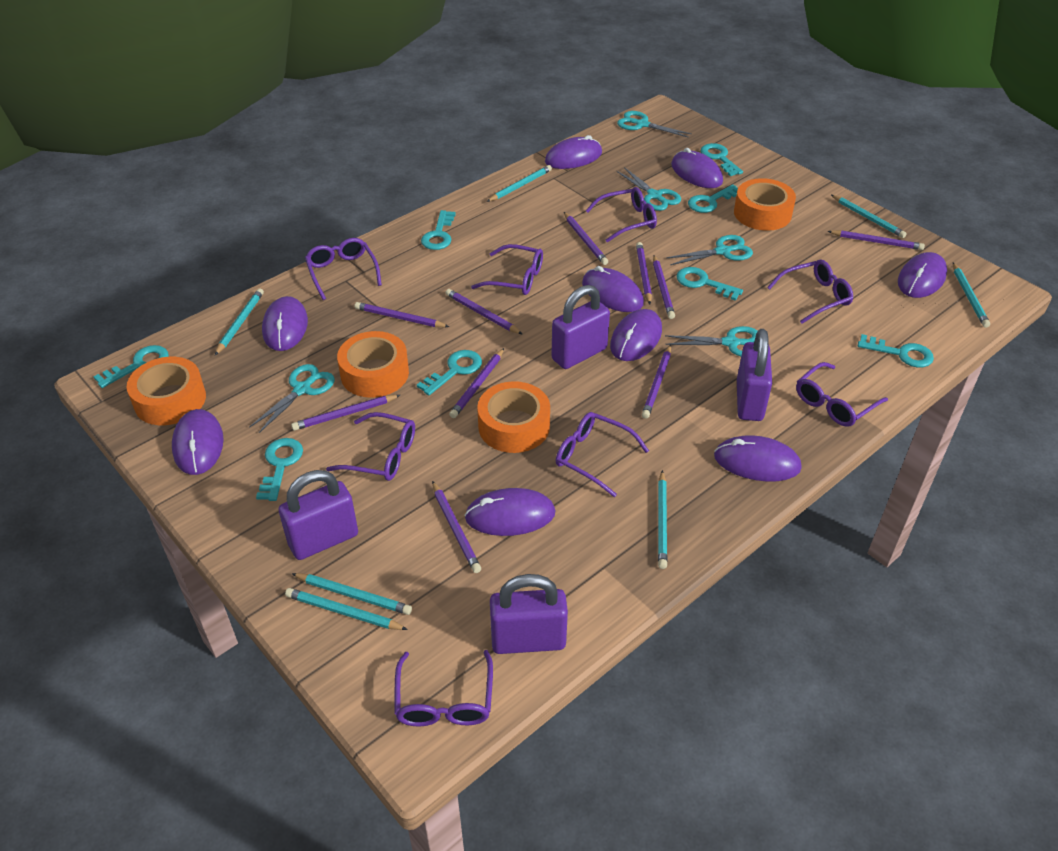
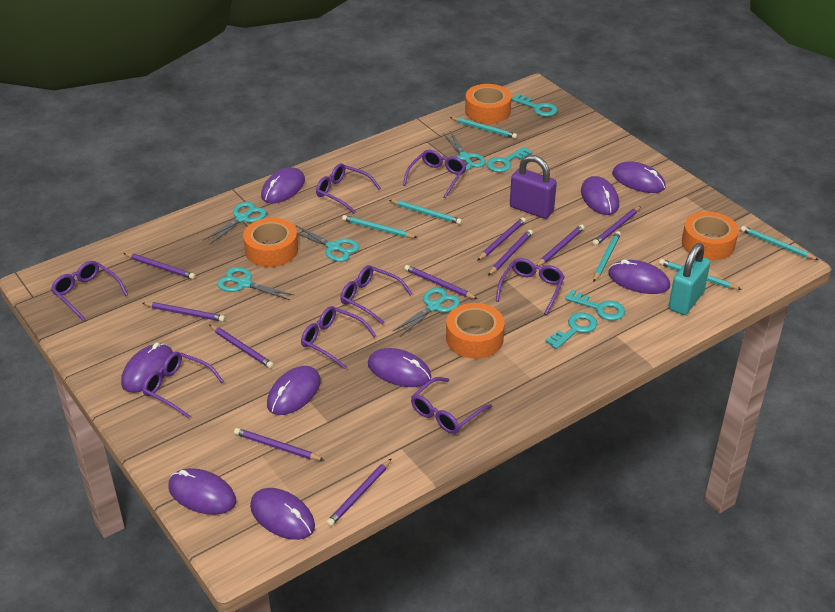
purple padlock: 4 -> 1
turquoise key: 8 -> 4
turquoise padlock: 0 -> 1
turquoise pencil: 7 -> 6

